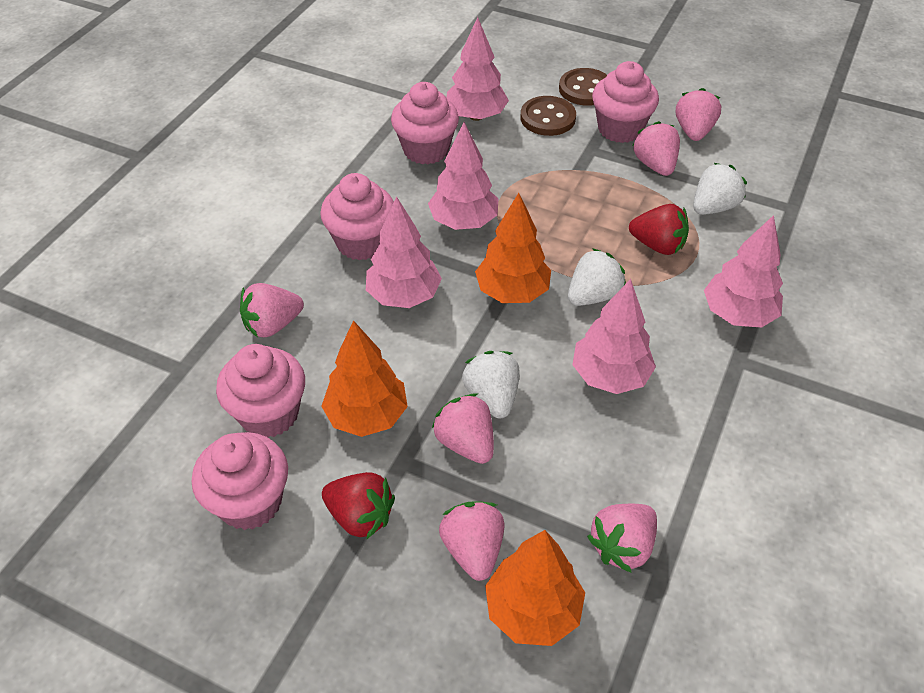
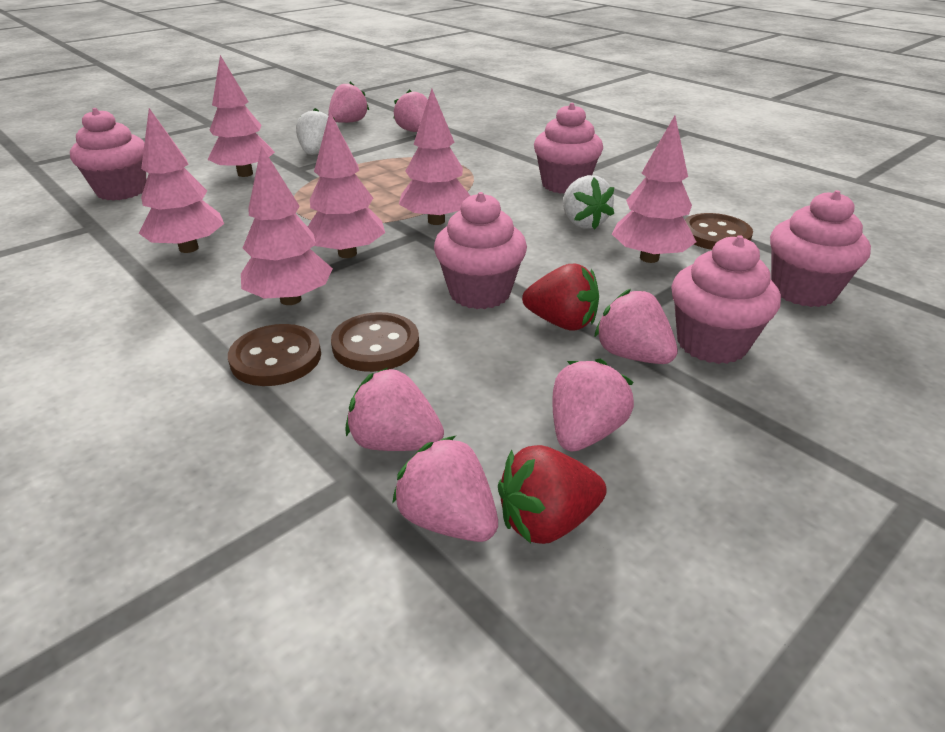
brown button: 2 -> 3
orange tree: 3 -> 0
pink tree: 5 -> 6
white strawberry: 3 -> 2

